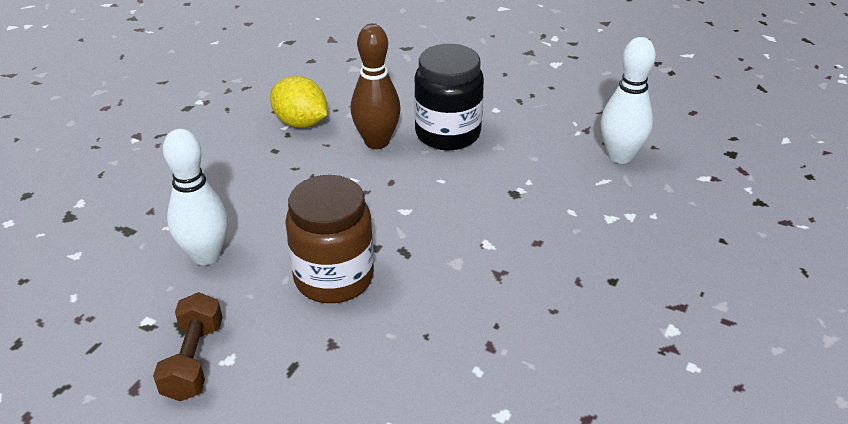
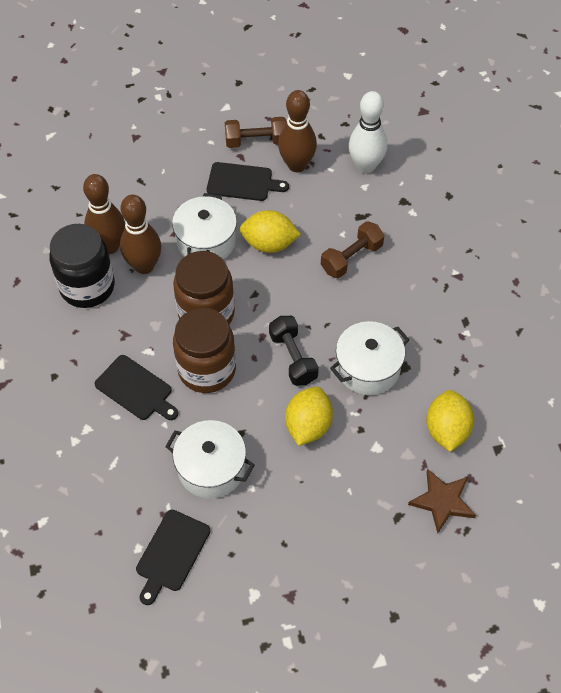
black cutting board: 0 -> 3
black dumbbell: 0 -> 1
brown bowling pin: 1 -> 3
brown dumbbell: 1 -> 2
brown jar: 1 -> 2
brown star: 0 -> 1
white bowling pin: 2 -> 1
white pot: 0 -> 3
yellow lemon: 1 -> 3

